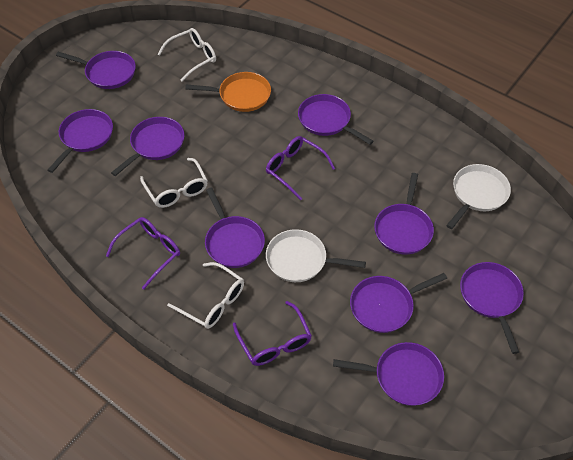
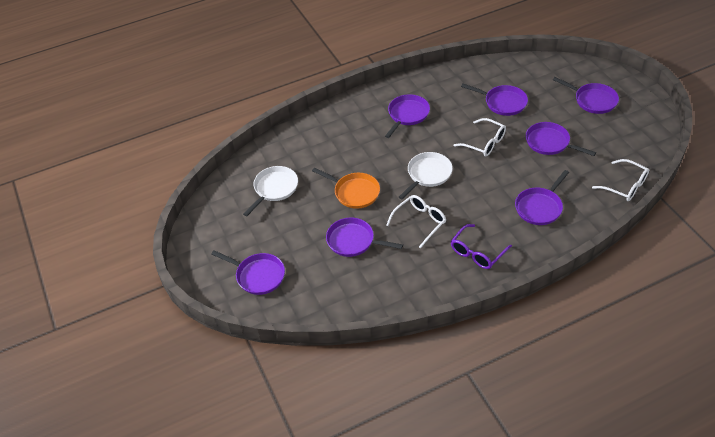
purple glasses: 3 -> 1
purple pan: 9 -> 7

